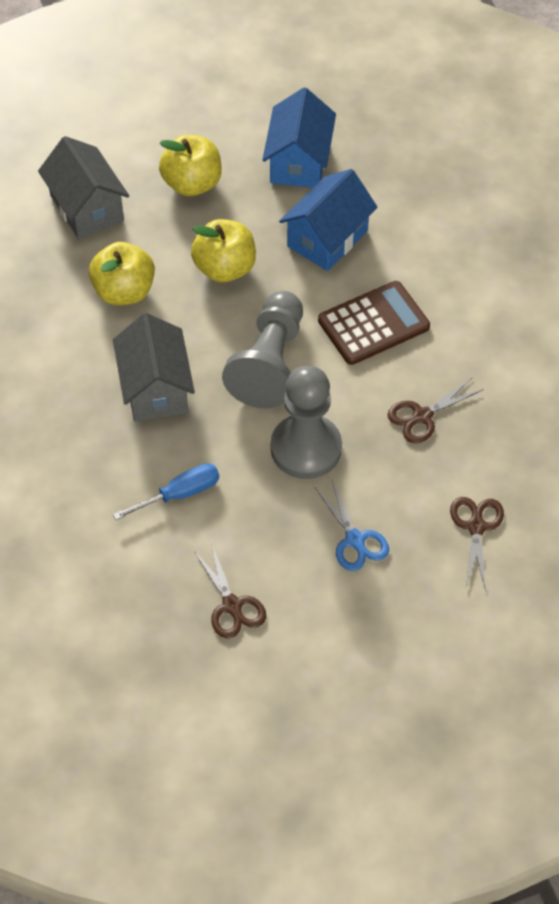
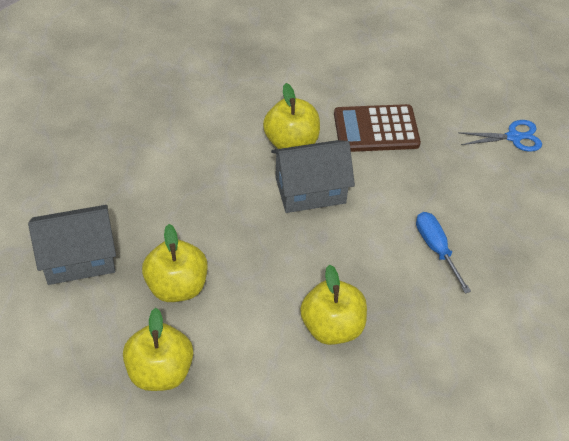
blue house: 2 -> 0
brown scissors: 3 -> 0
grey pawn: 2 -> 0
yellow apple: 3 -> 4

